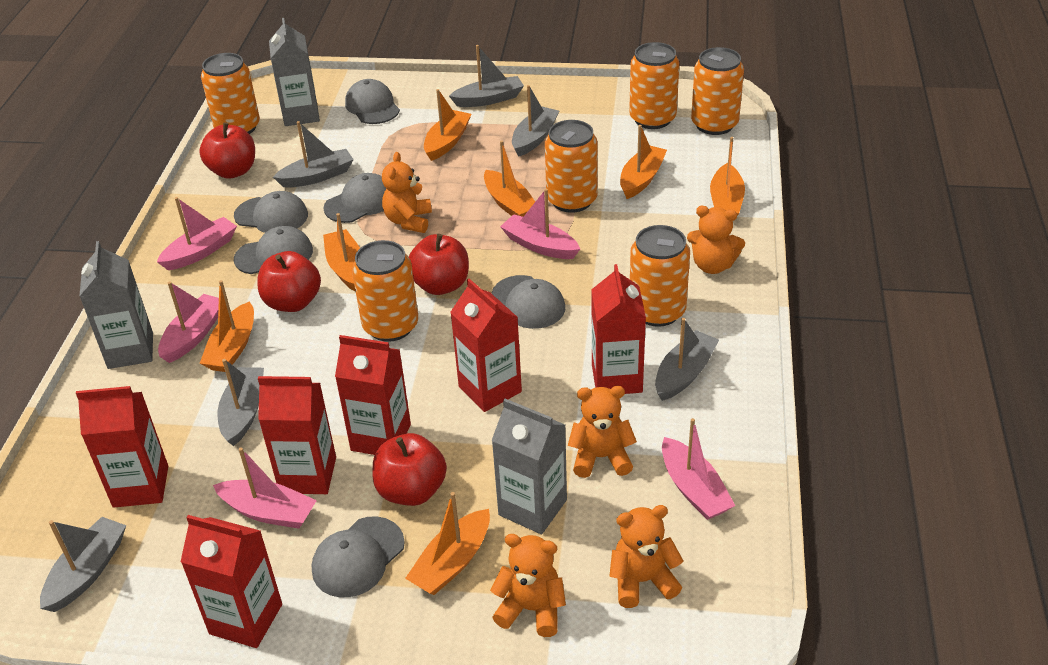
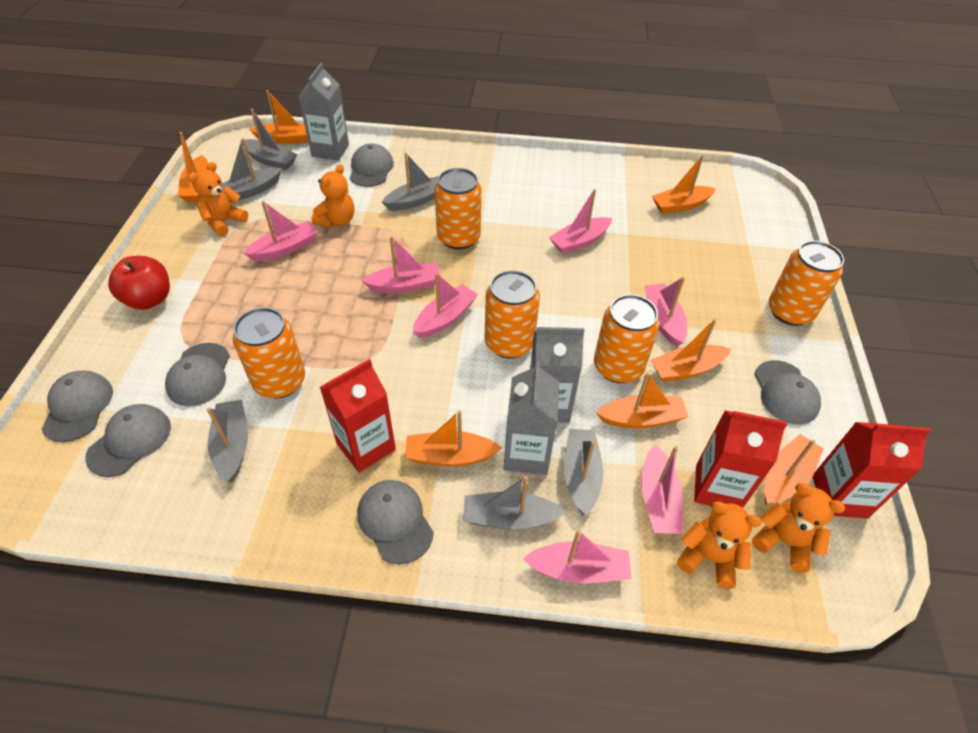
orange can: 6 -> 5
orange teddy bear: 5 -> 4
pink boat: 5 -> 7
red apple: 4 -> 1
red carton: 6 -> 3

